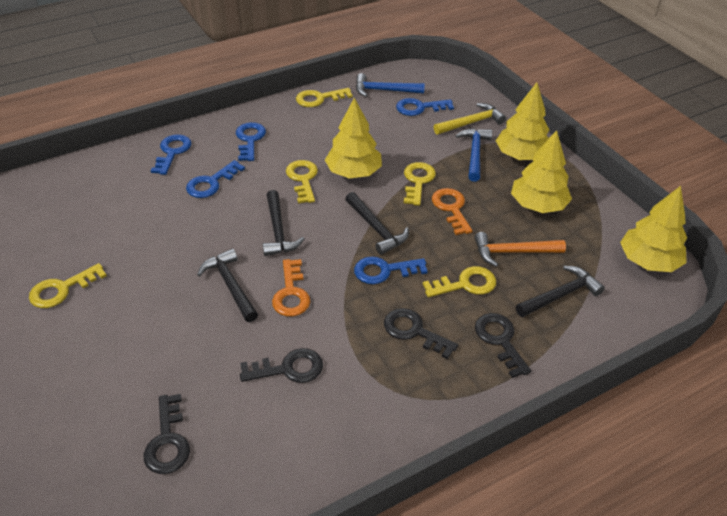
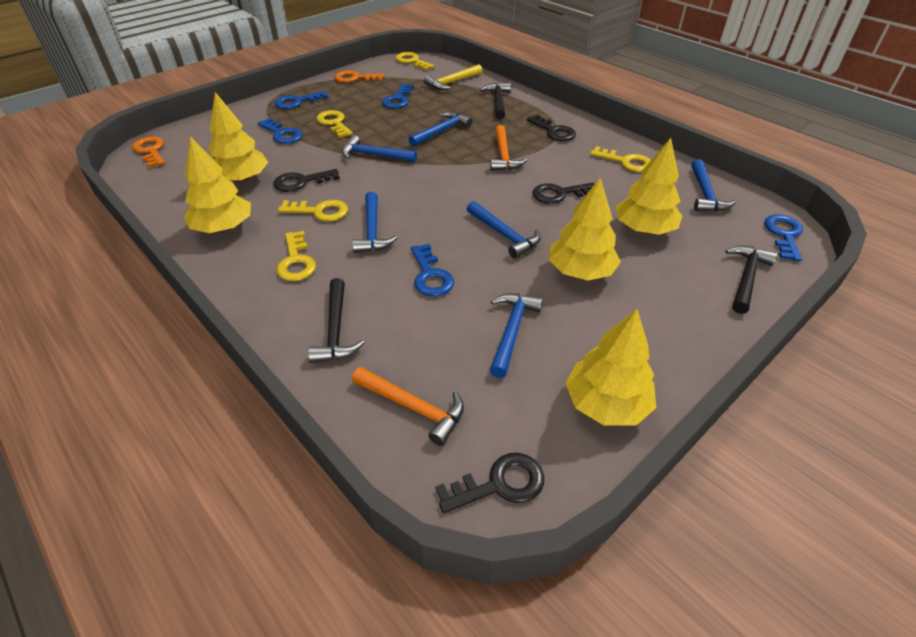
black hammer: 4 -> 3
blue hammer: 2 -> 6
orange hammer: 1 -> 2
yellow tree: 4 -> 5

